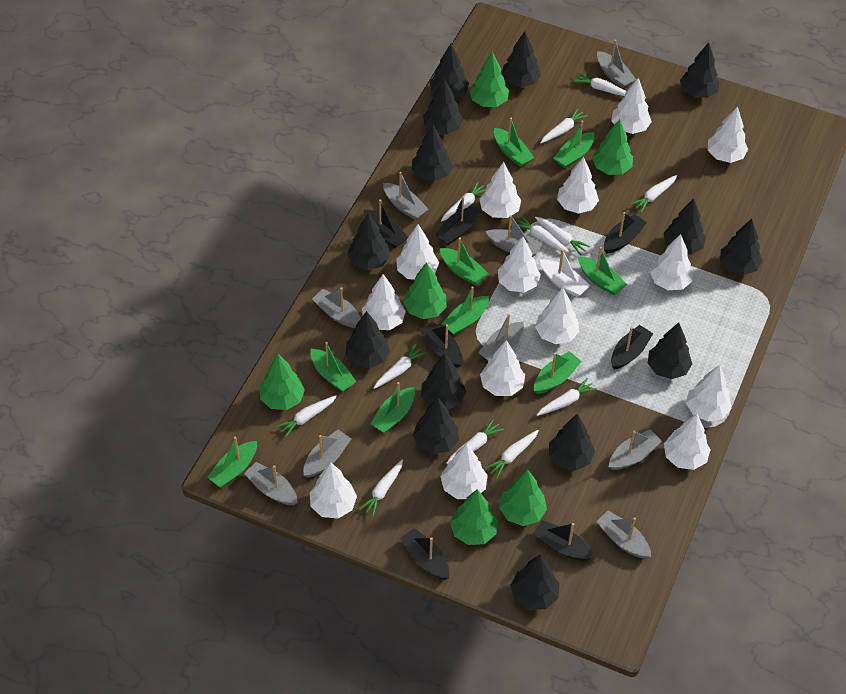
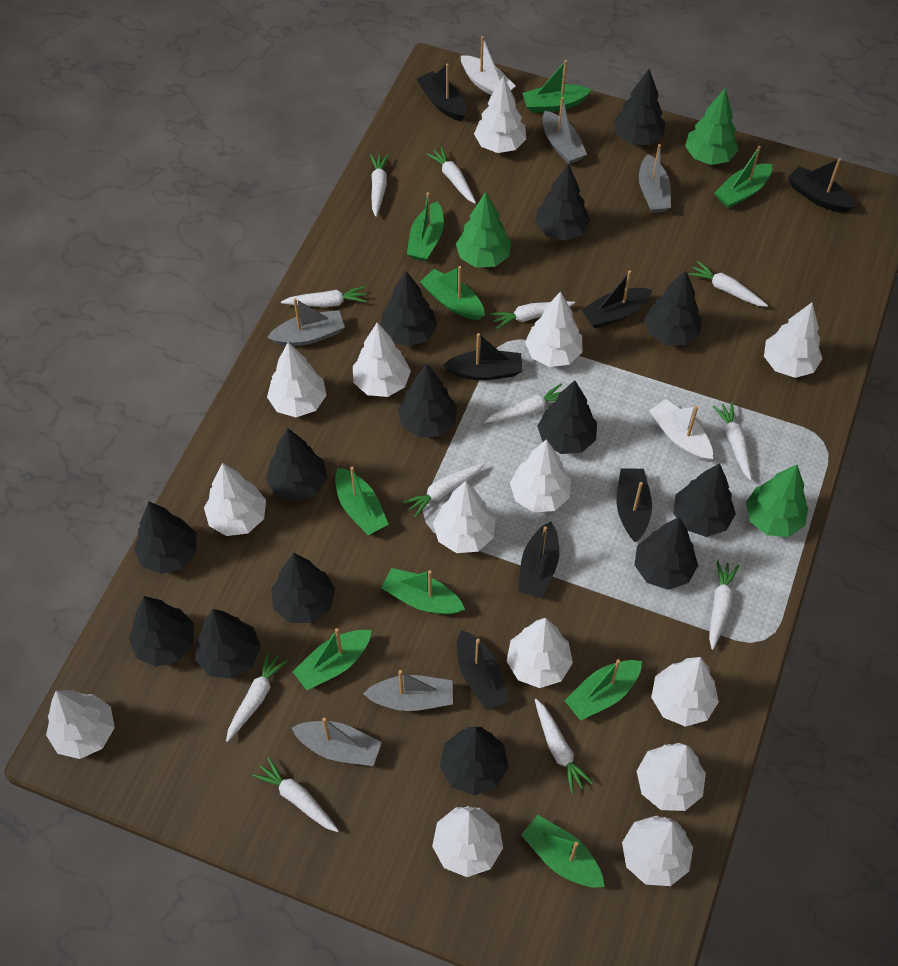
green tree: 6 -> 3
grey boat: 9 -> 5
white boat: 1 -> 2

